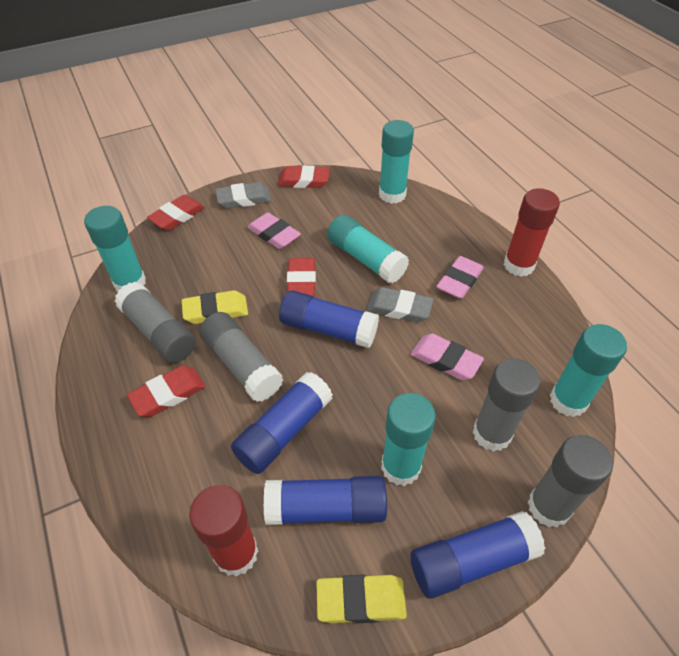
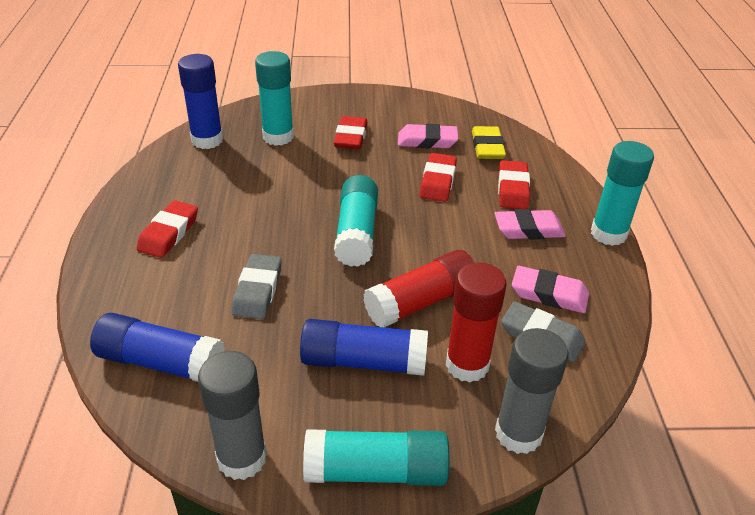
blue glue stick: 4 -> 3
grey glue stick: 4 -> 2
turquoise glue stick: 5 -> 4
yellow eraser: 2 -> 1

